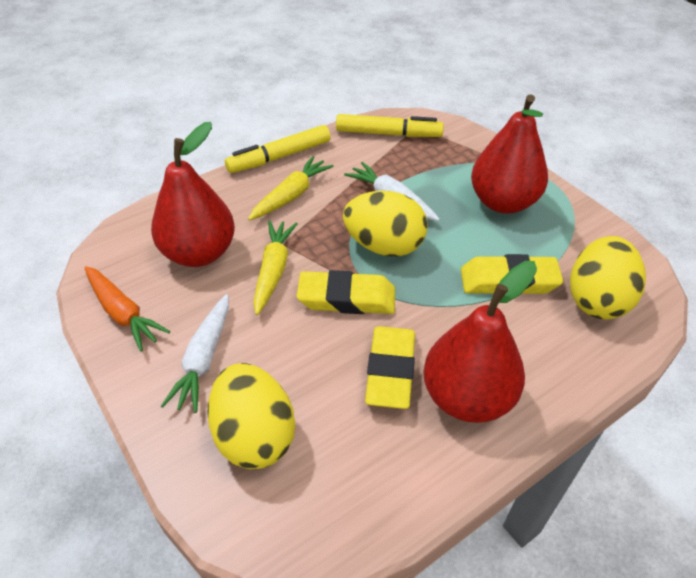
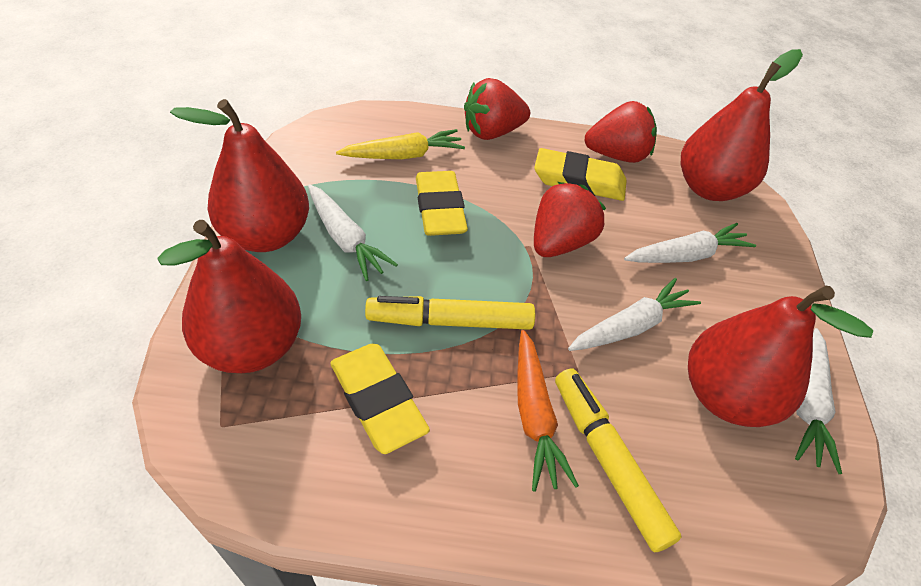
red pear: 3 -> 4
red strawberry: 0 -> 3
white carrot: 2 -> 4
yellow carrot: 2 -> 1
yellow egg: 3 -> 0

